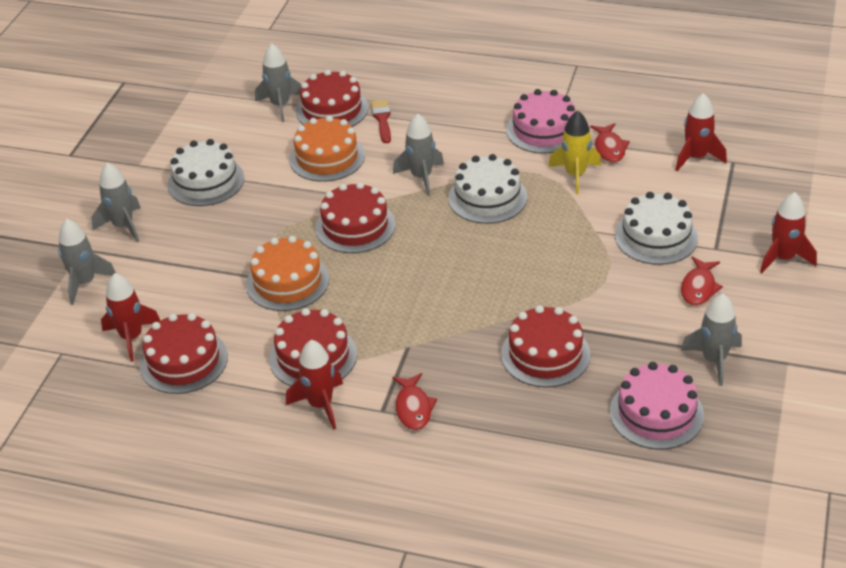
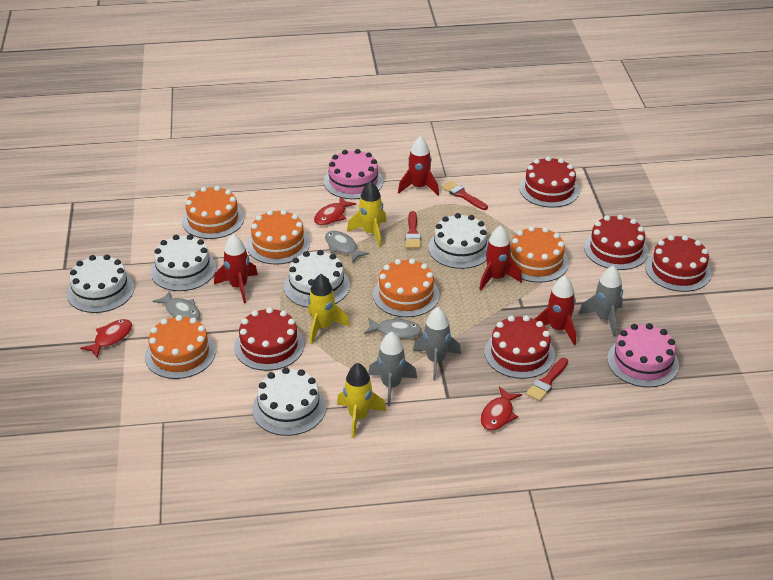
grey fish: 0 -> 3
grey rocket: 5 -> 3
orange cake: 2 -> 5
red brush: 1 -> 3
white cake: 3 -> 5
yellow rocket: 1 -> 3

